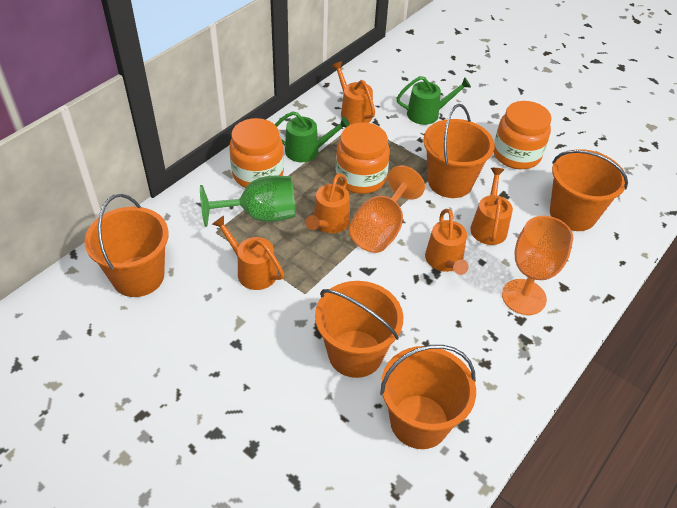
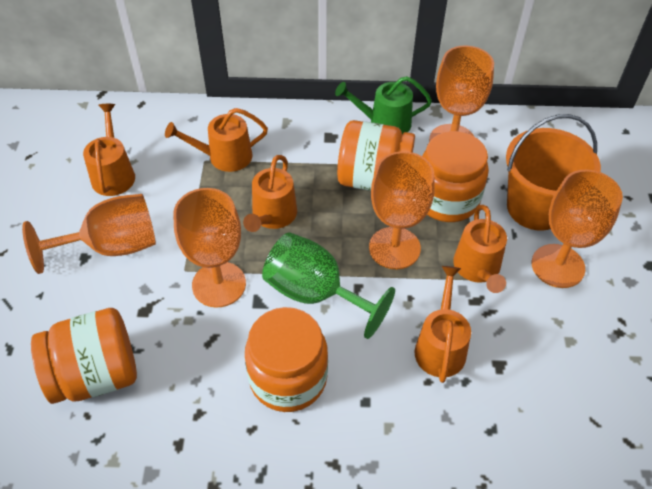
green watering can: 2 -> 1
orange bucket: 5 -> 1
orange goblet: 2 -> 5
orange jar: 3 -> 4

